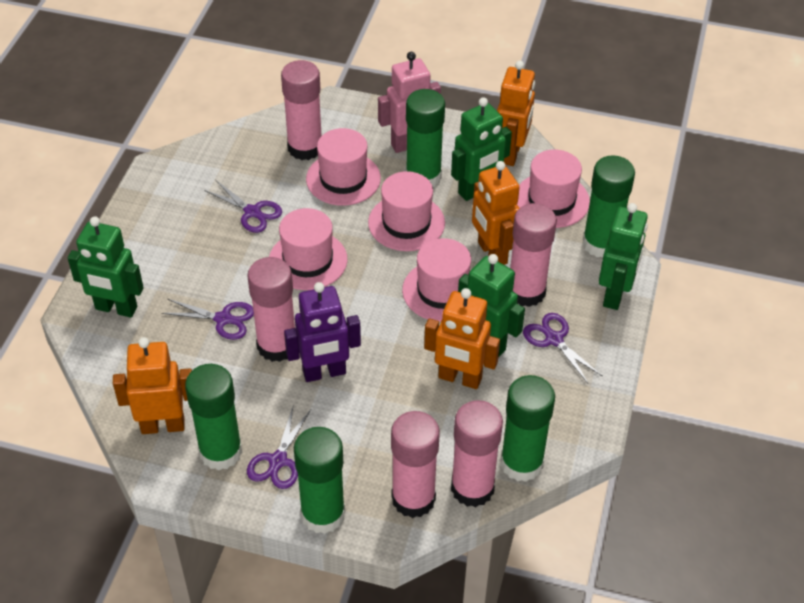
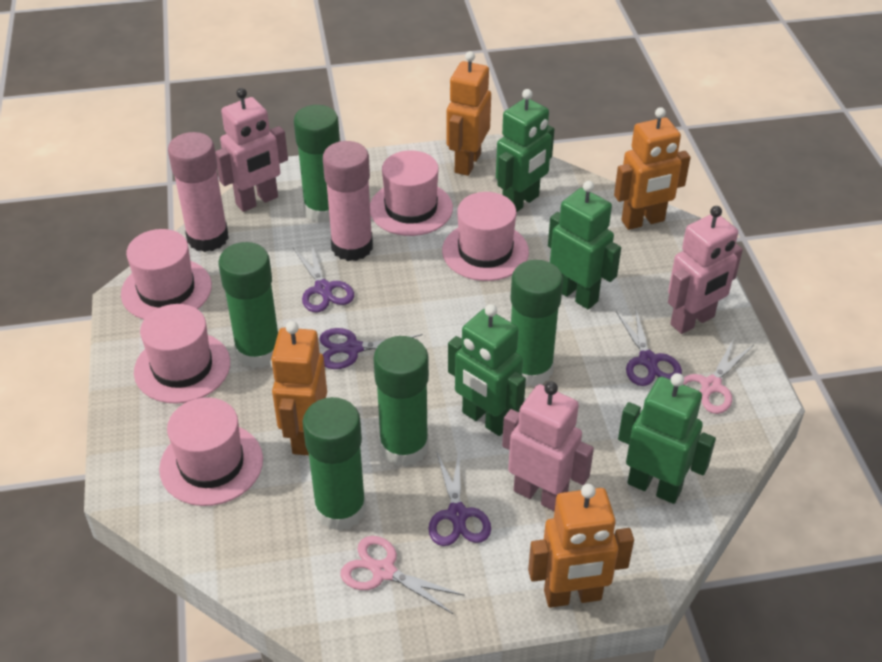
pink glue stick: 5 -> 2
pink robot: 1 -> 3
pink scissors: 0 -> 2
purple robot: 1 -> 0

